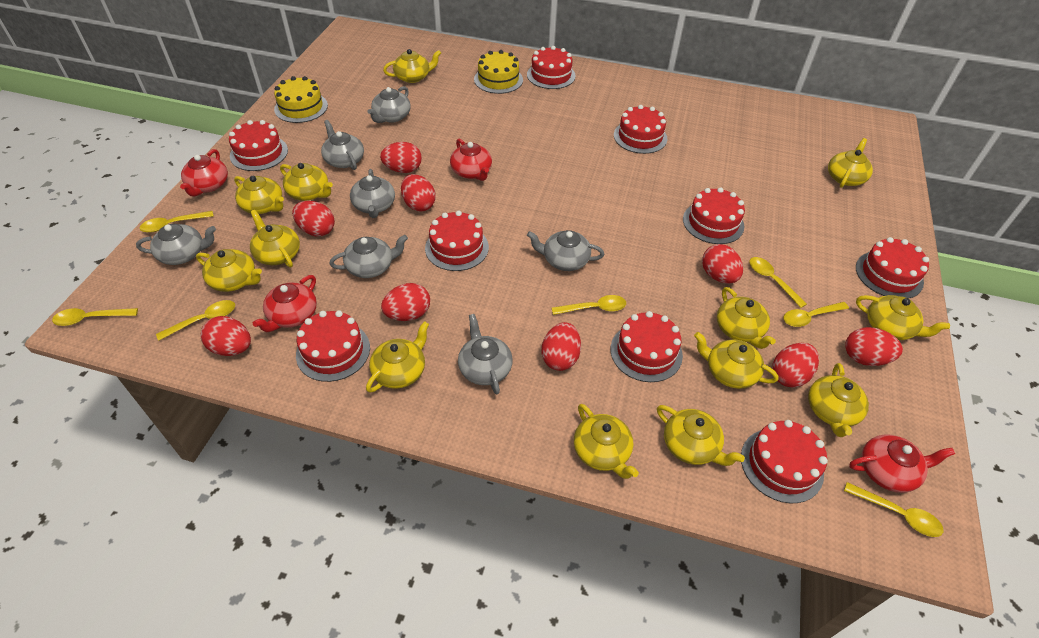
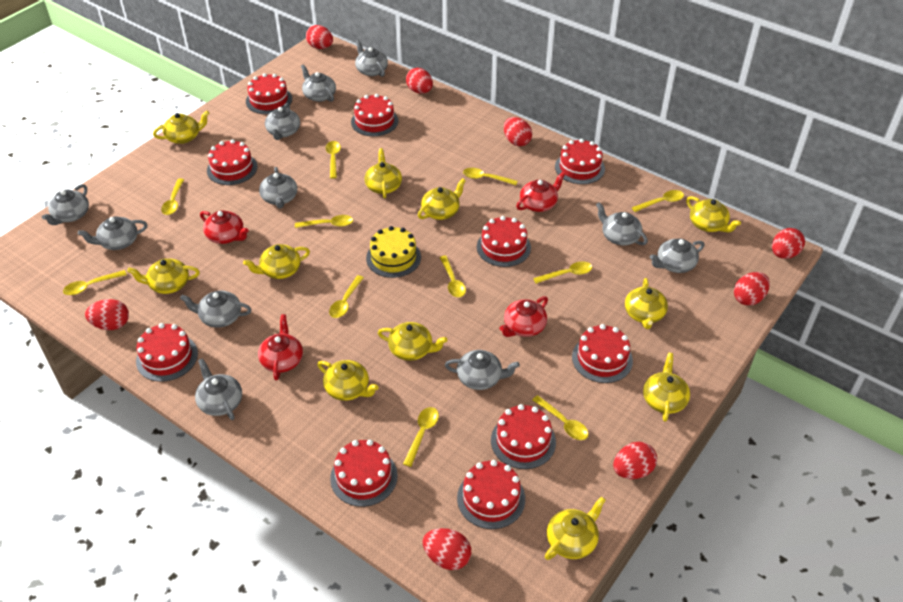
grey teapot: 7 -> 11
red cake: 9 -> 10
red egg: 9 -> 8
yellow cake: 2 -> 1
yellow spoon: 7 -> 11
yellow teapot: 13 -> 11

